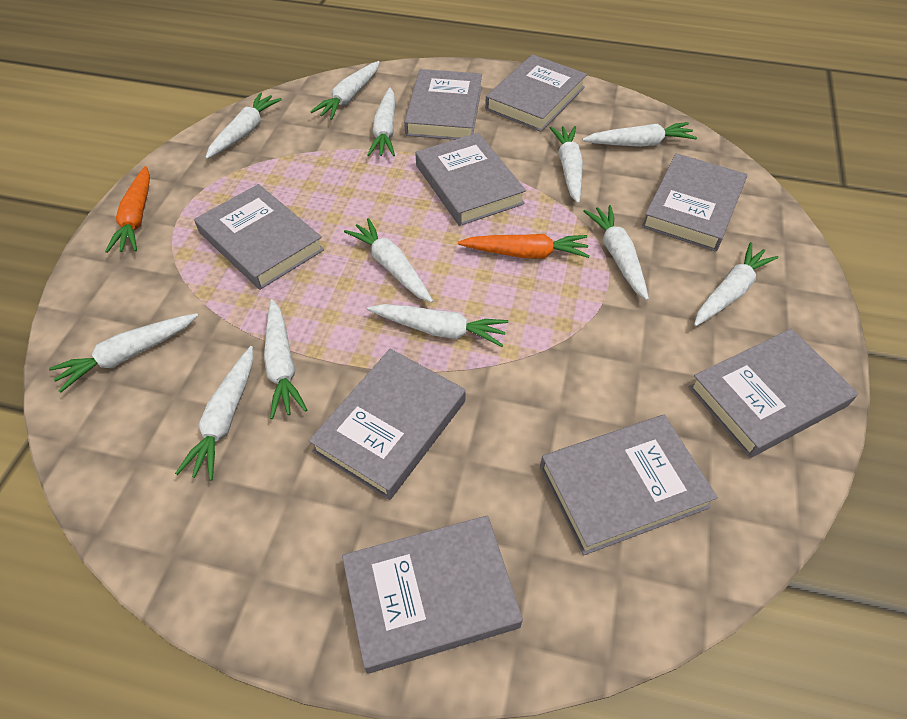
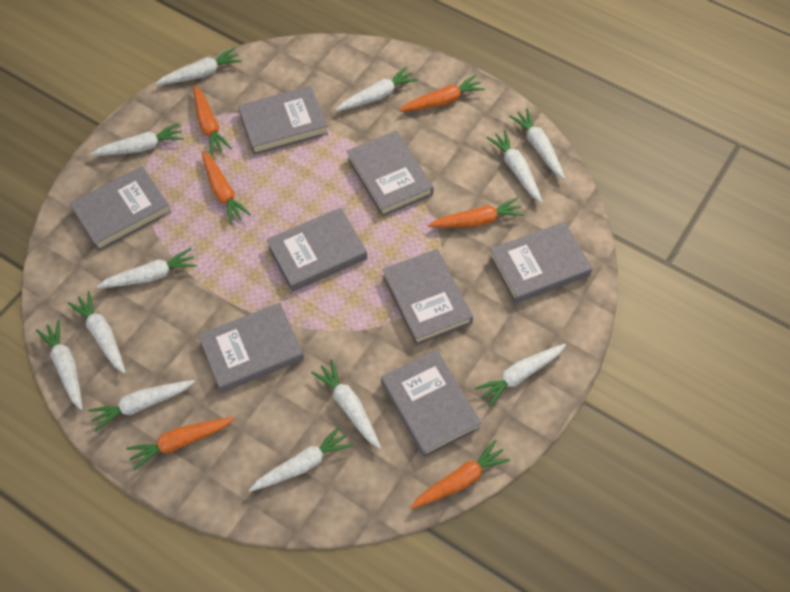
grey book: 9 -> 8
orange carrot: 2 -> 6

